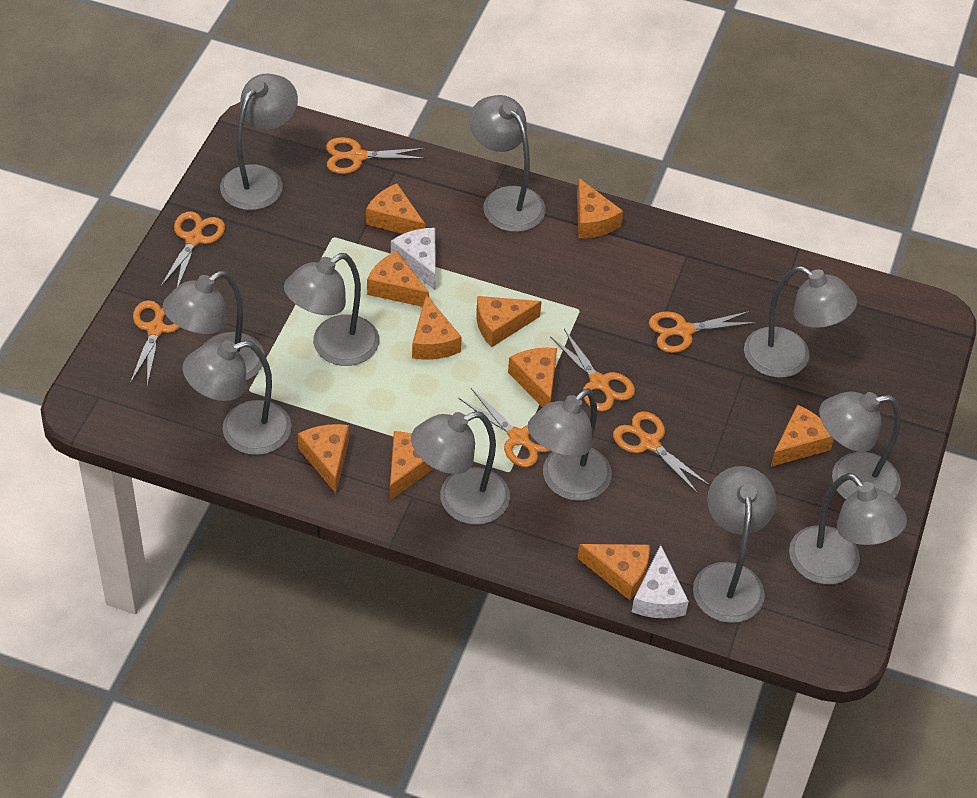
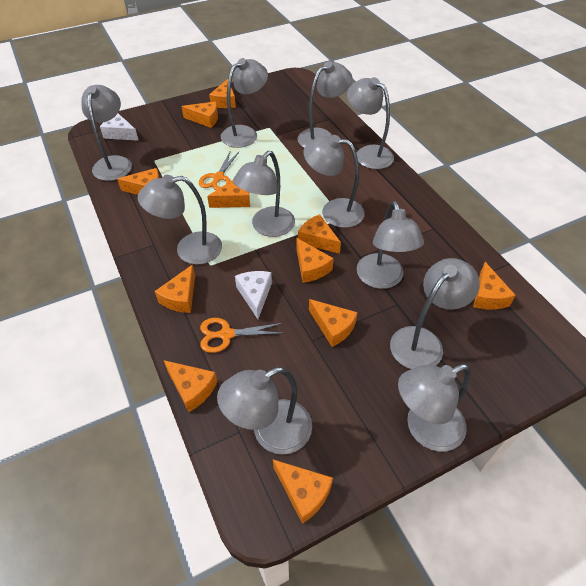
orange cheese: 10 -> 11
orange scissors: 7 -> 2

